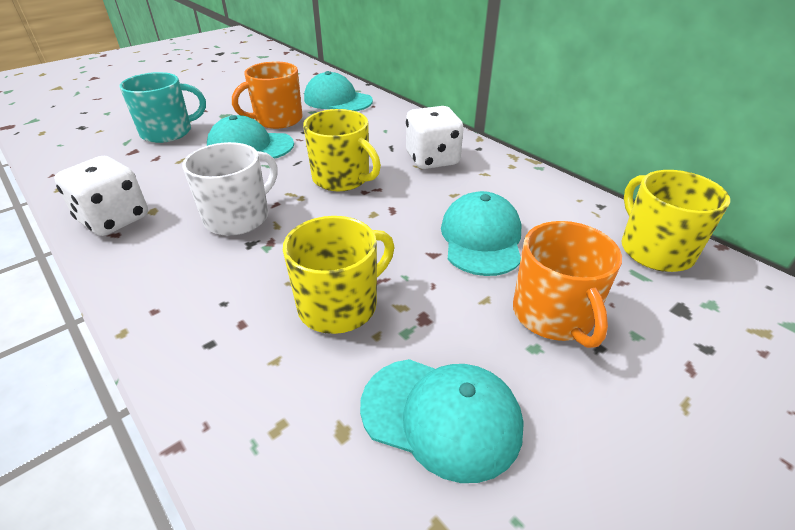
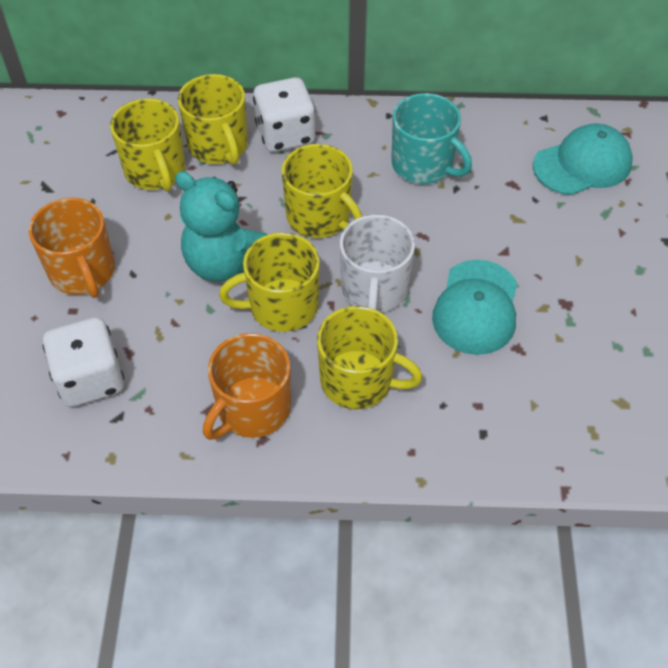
turquoise cap: 4 -> 2
turquoise teddy bear: 0 -> 1
yellow mug: 3 -> 5

